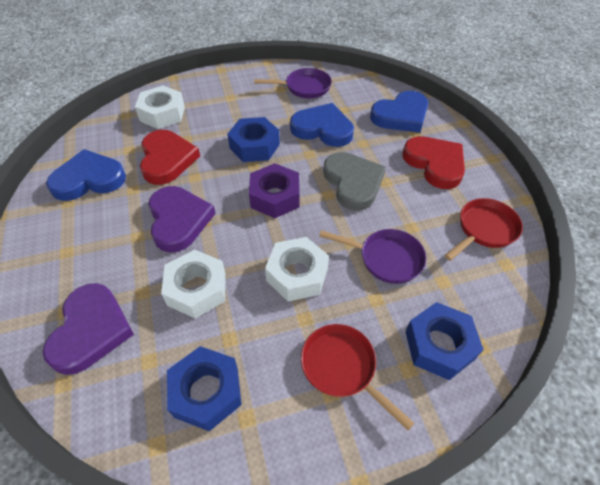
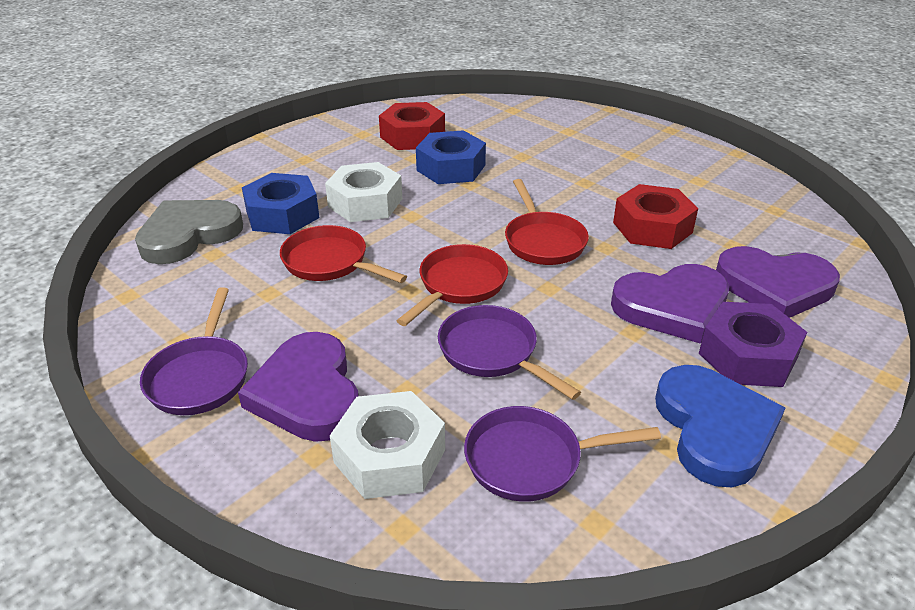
blue heart: 3 -> 1
blue nut: 3 -> 2
purple heart: 2 -> 3
purple pan: 2 -> 3
red heart: 2 -> 0
red nut: 0 -> 2
red pan: 2 -> 3
white nut: 3 -> 2

